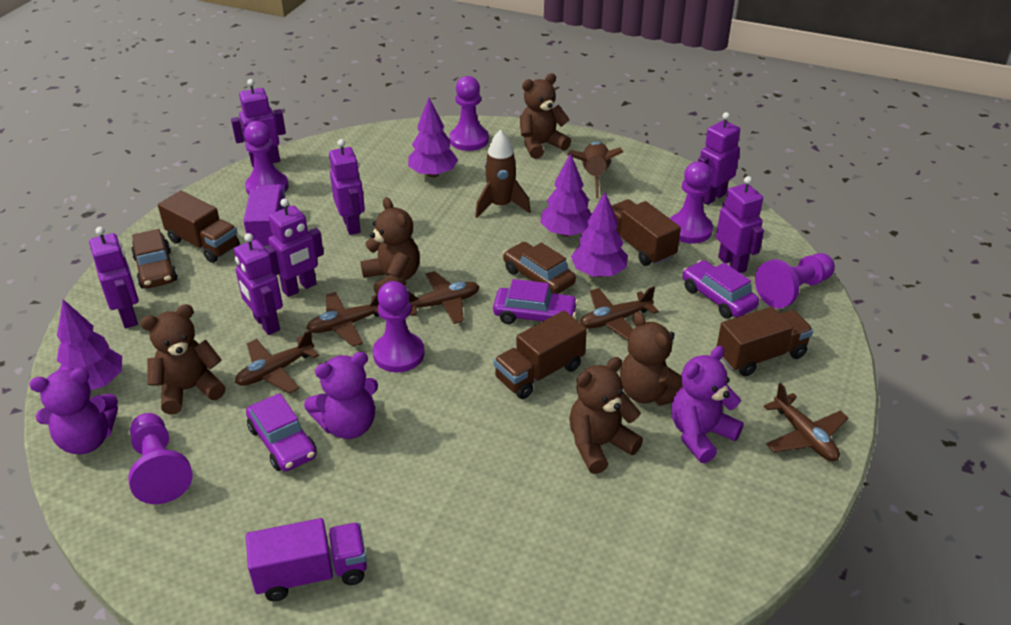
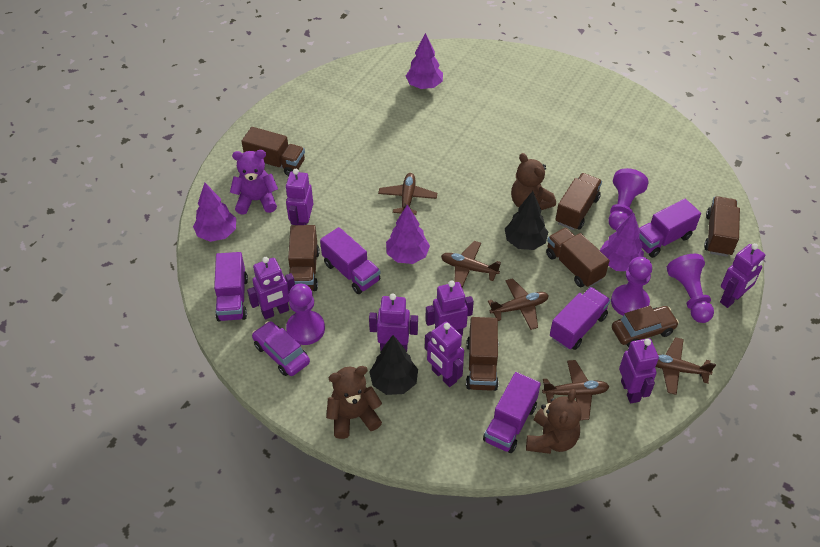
black tree: 0 -> 2
brown car: 2 -> 1
brown rocket: 2 -> 0
brown teddy bear: 5 -> 3
brown truck: 4 -> 6
purple car: 3 -> 1
purple pawn: 6 -> 4
purple teddy bear: 3 -> 1
purple truck: 2 -> 5

